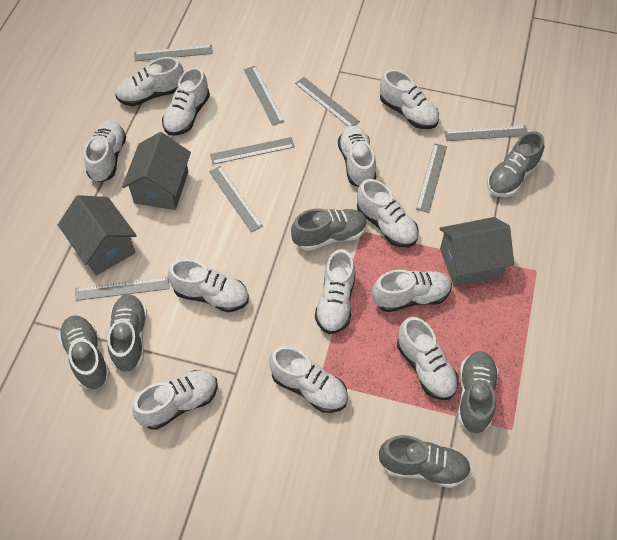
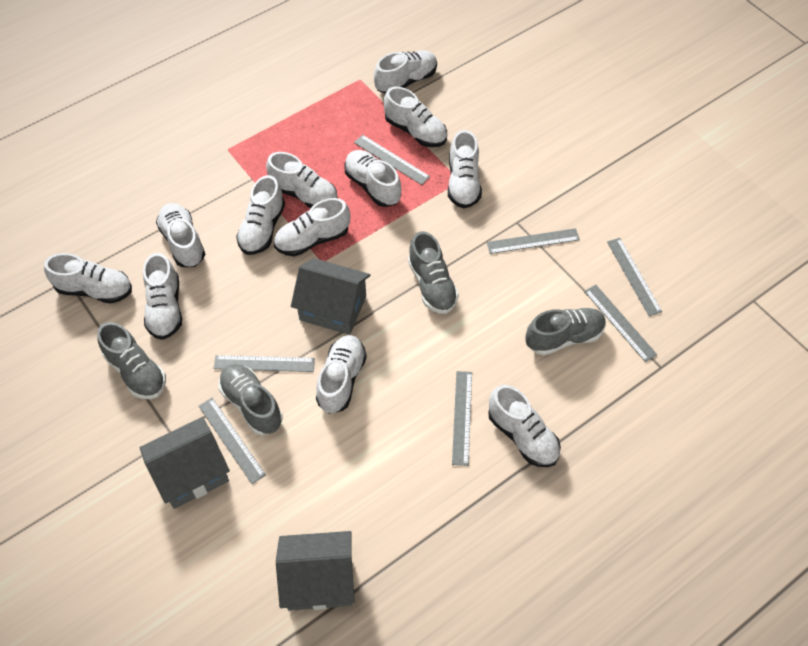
grey ruler: 8 -> 7
grey shoe: 6 -> 4

